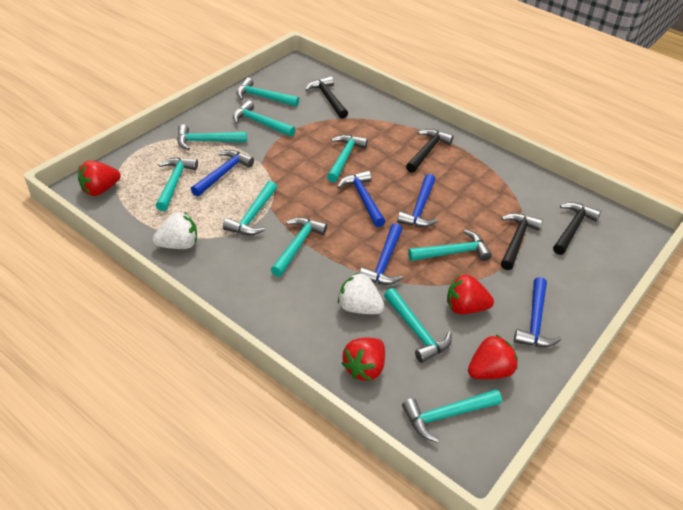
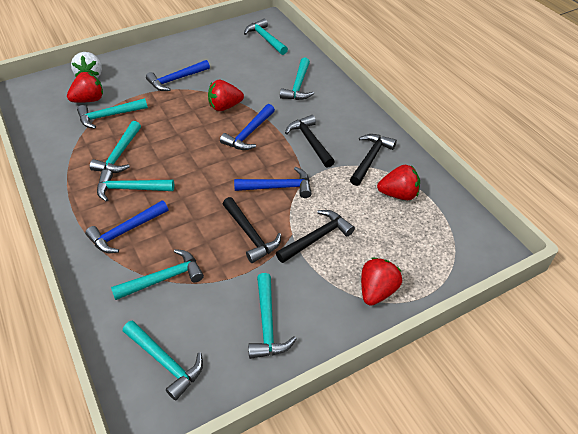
blue hammer: 5 -> 4
turquoise hammer: 10 -> 8
white strawberry: 2 -> 1

